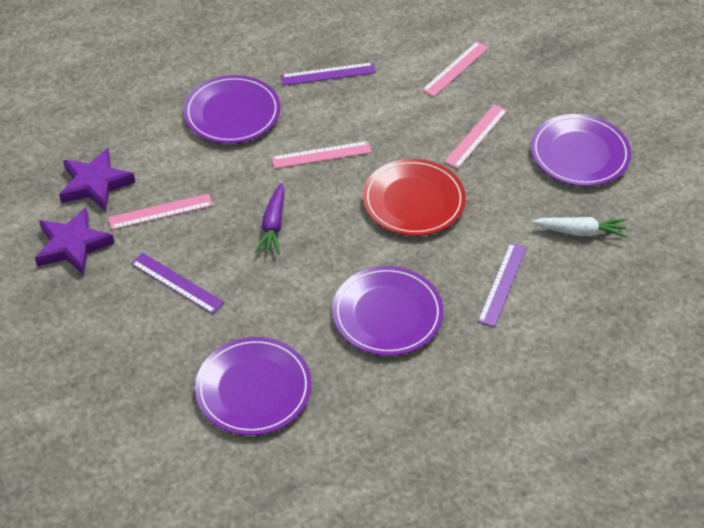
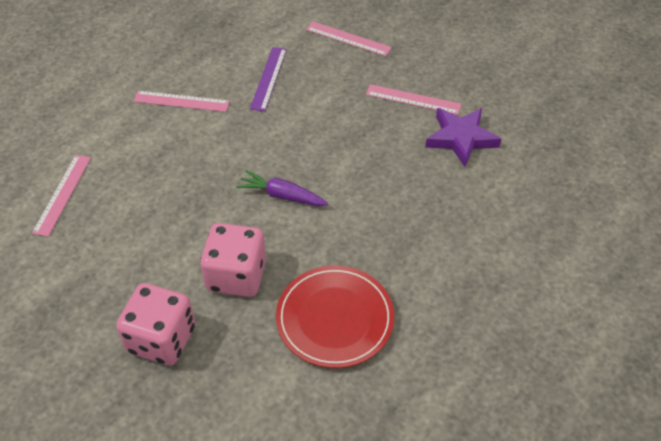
pink dice: 0 -> 2
purple plate: 4 -> 0
purple ruler: 3 -> 1
purple star: 2 -> 1
white carrot: 1 -> 0

